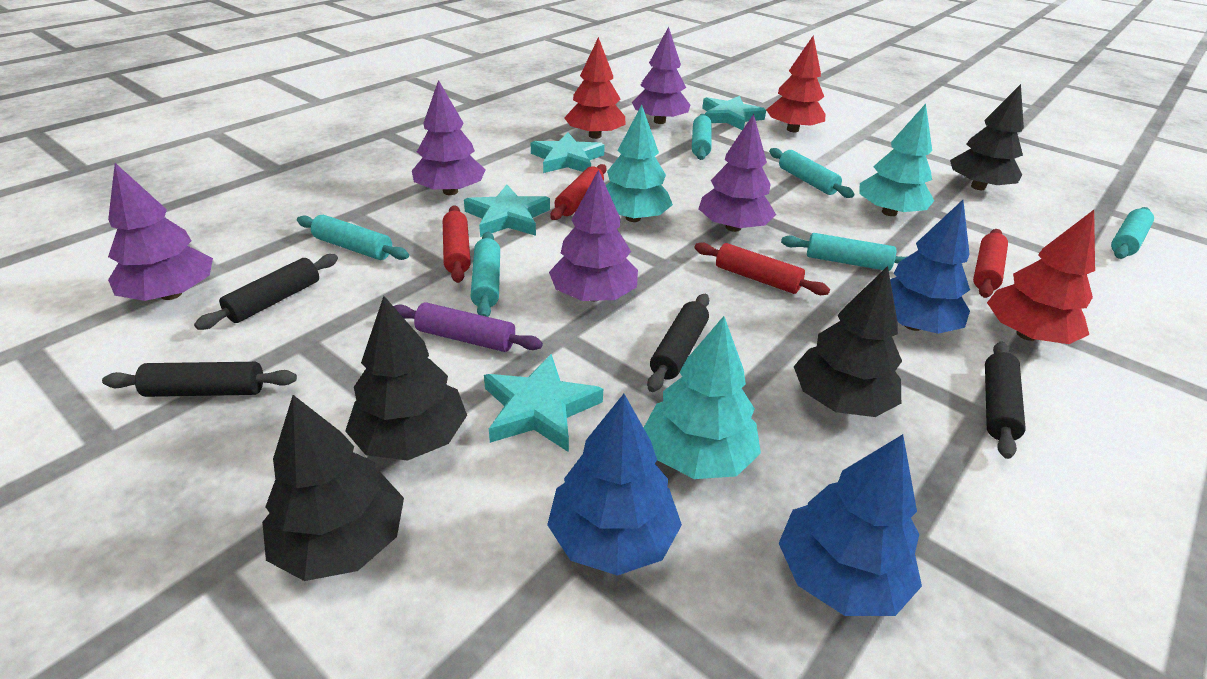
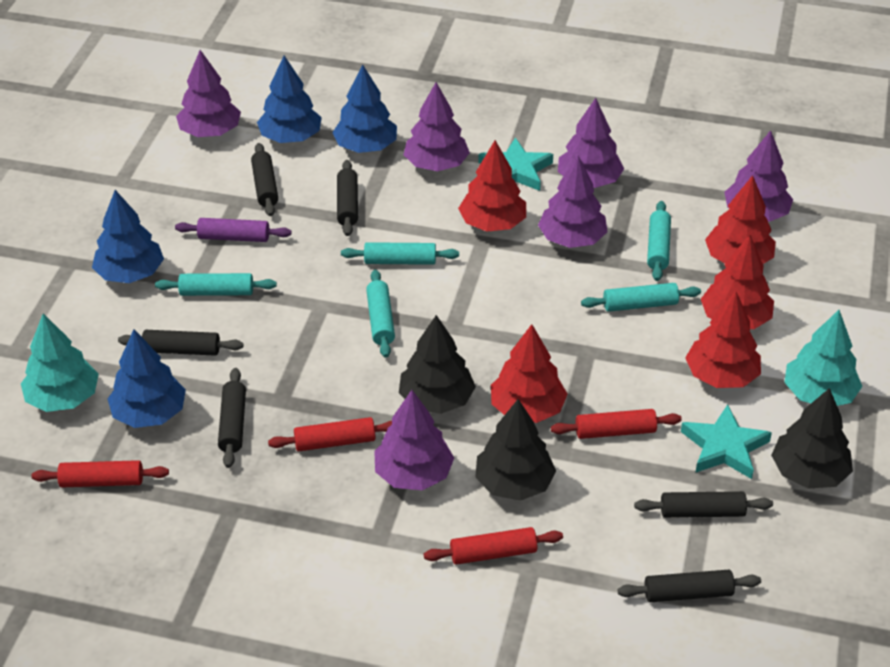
black rolling pin: 4 -> 6
black tree: 4 -> 3
blue tree: 3 -> 4
purple tree: 5 -> 6
red tree: 3 -> 5
turquoise rolling pin: 6 -> 5
turquoise star: 4 -> 2
turquoise tree: 3 -> 2

